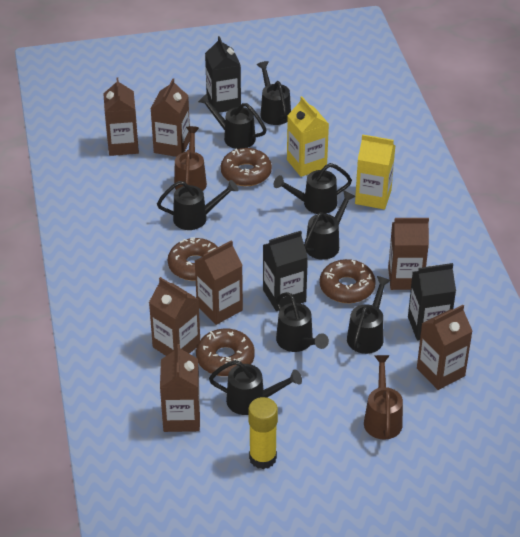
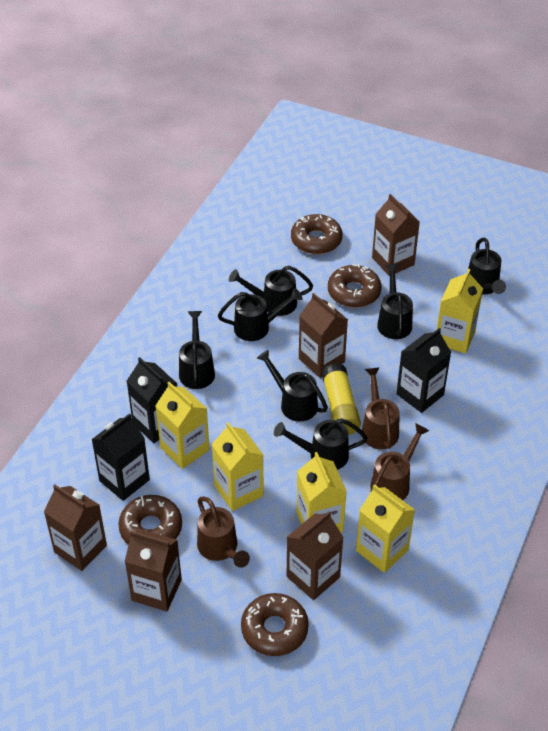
black watering can: 8 -> 7
brown carton: 7 -> 5
brown watering can: 2 -> 3
yellow carton: 2 -> 5

